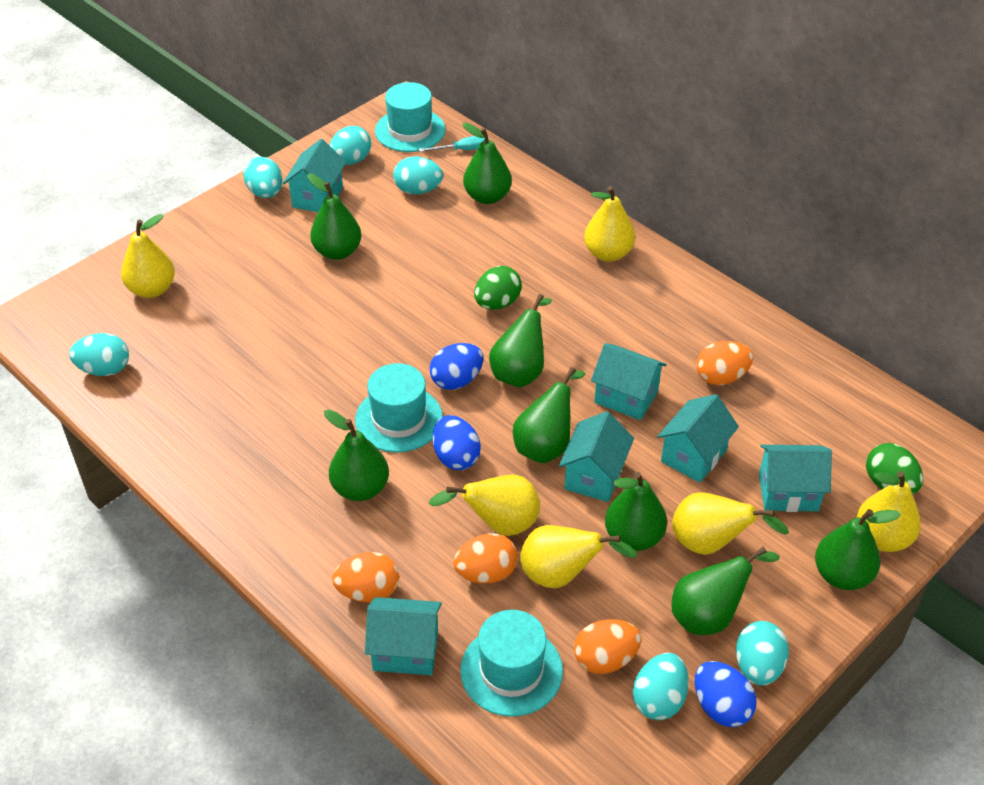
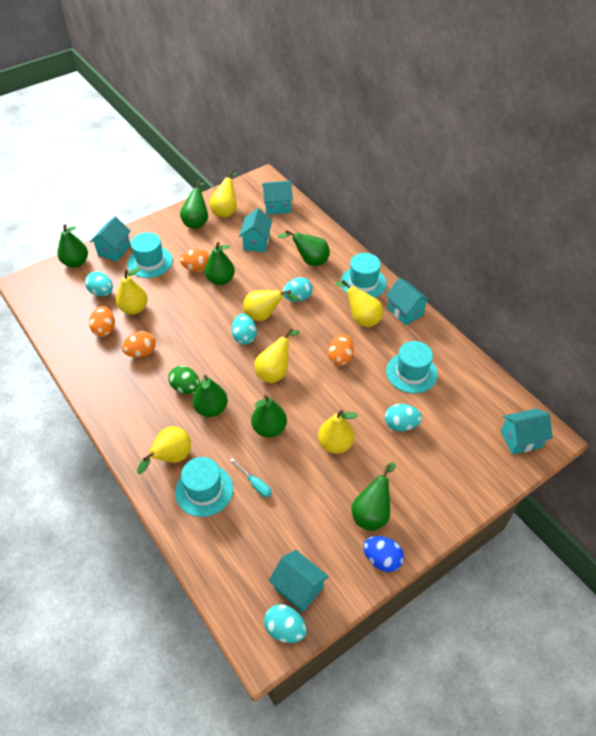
blue egg: 3 -> 1
green egg: 2 -> 1
green pear: 8 -> 7
turquoise egg: 6 -> 5
turquoise hat: 3 -> 4
yellow pear: 6 -> 7

